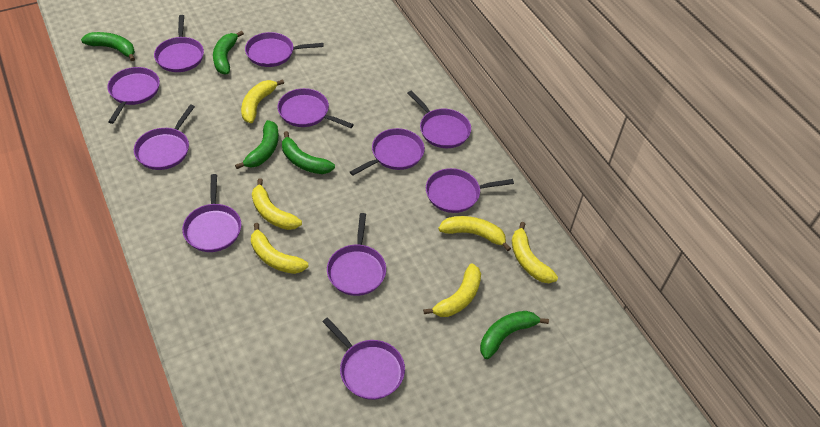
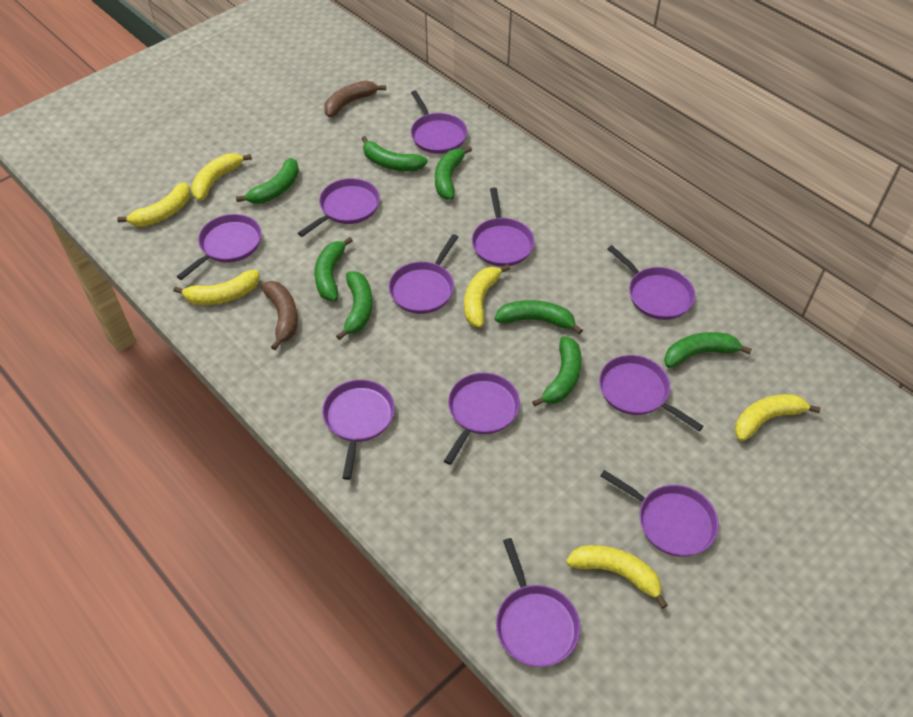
brown banana: 0 -> 2
green banana: 5 -> 8

